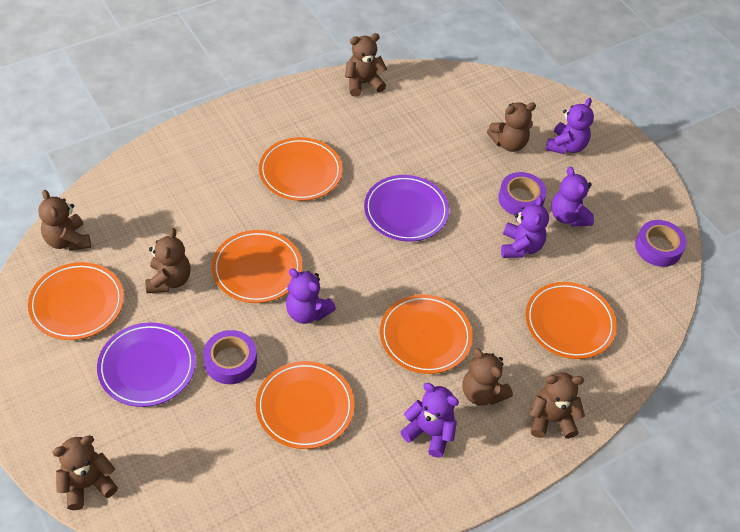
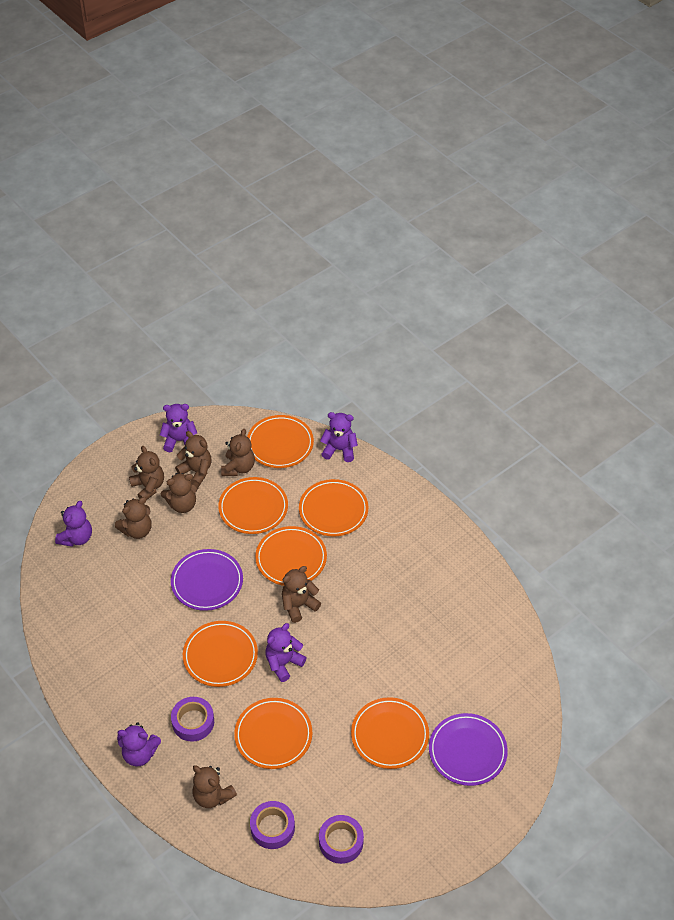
orange plate: 6 -> 7

